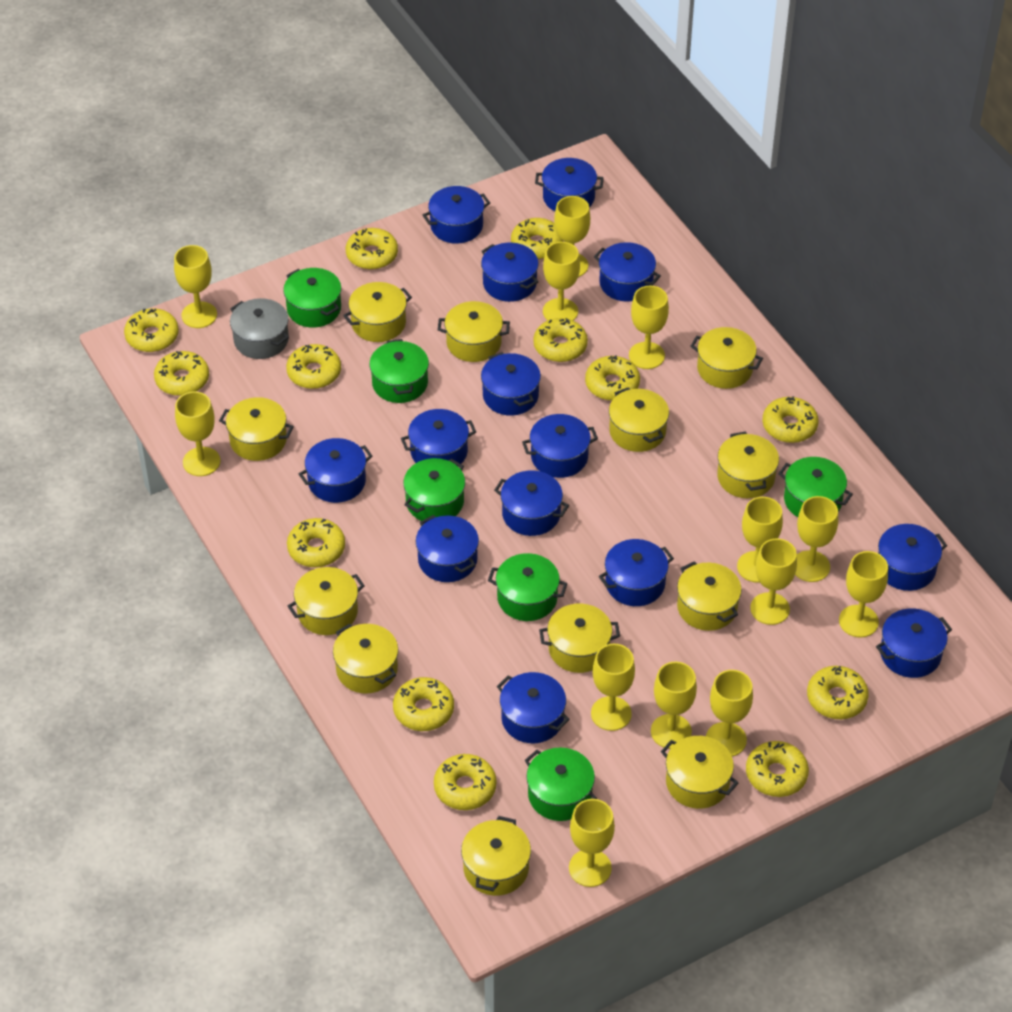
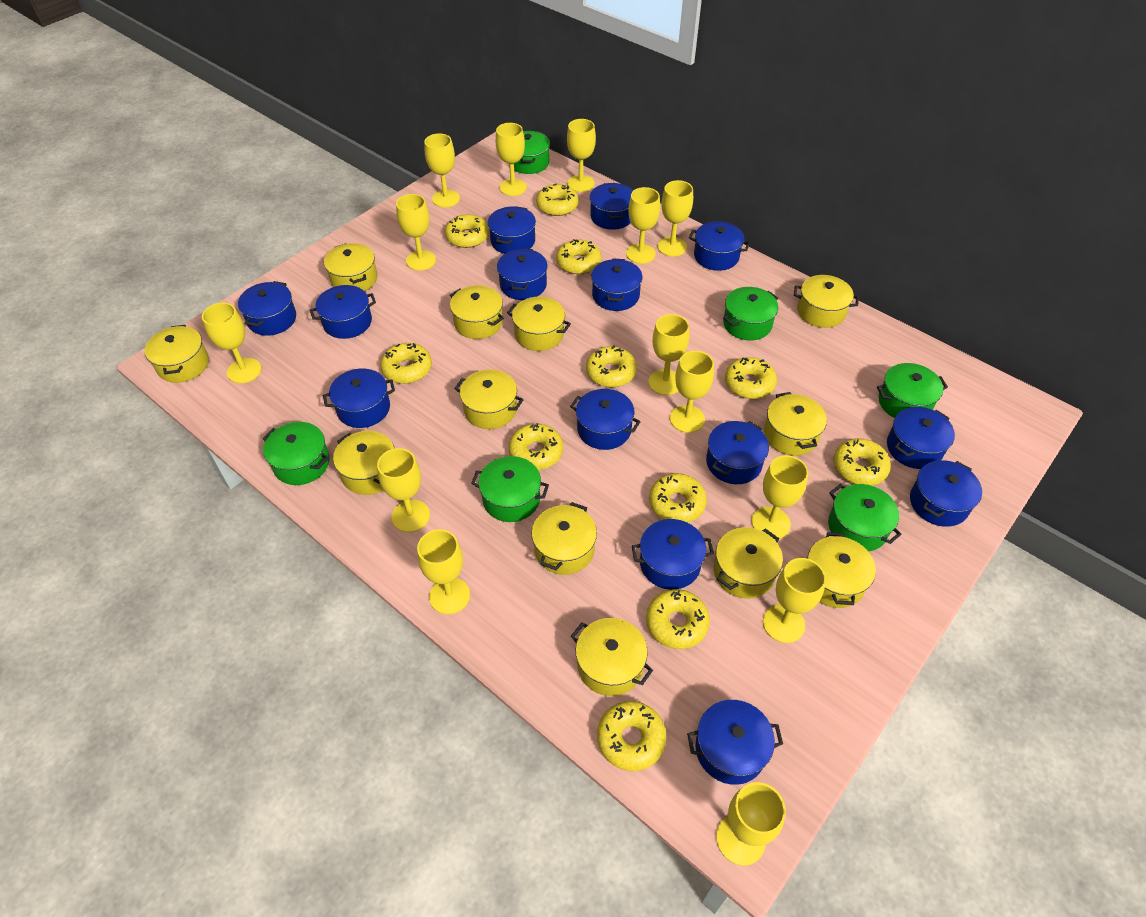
grey pot: 1 -> 0
yellow donut: 13 -> 11
yellow goblet: 13 -> 14

